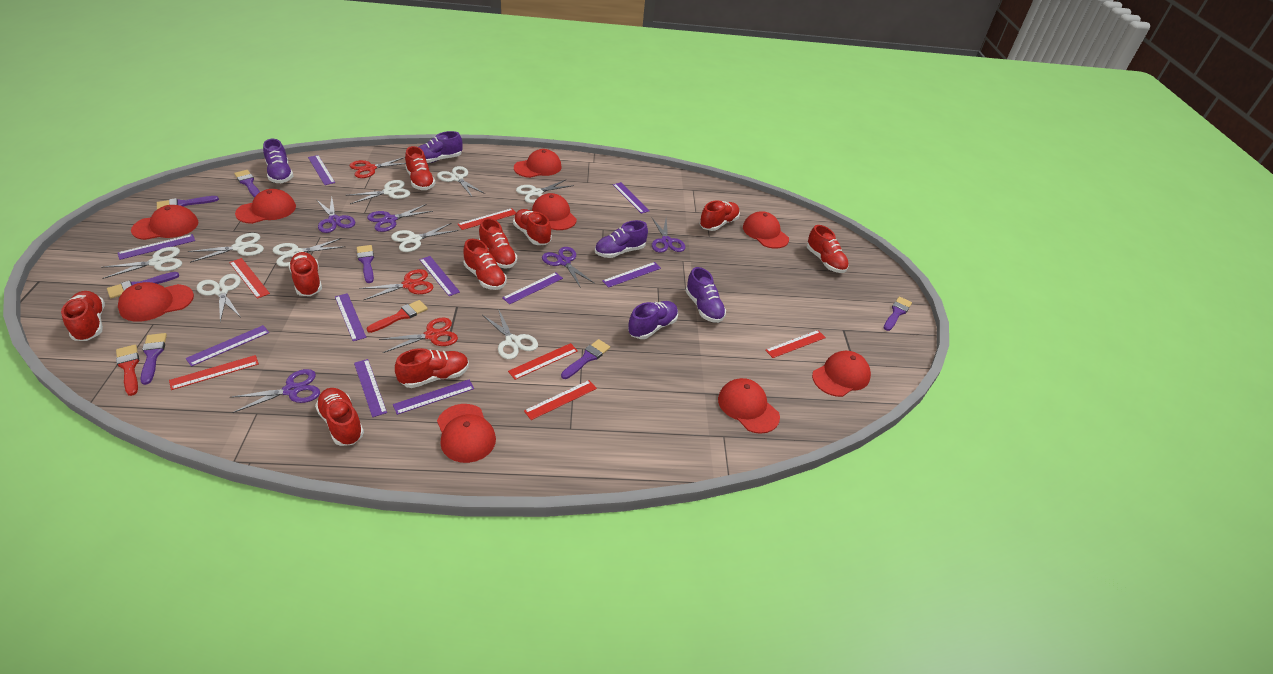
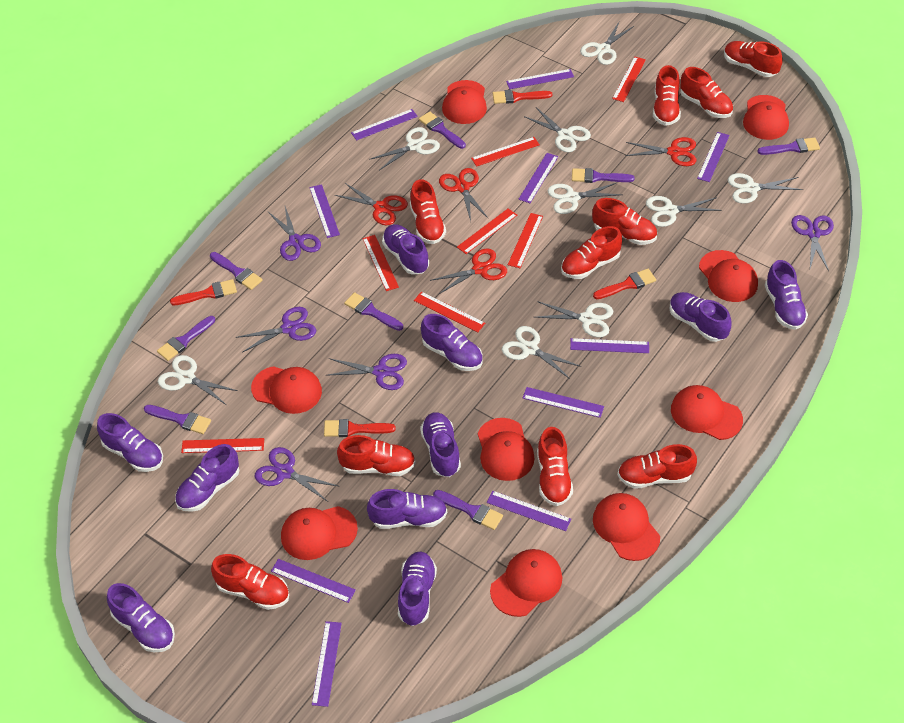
purple brush: 7 -> 8
purple shoe: 5 -> 10
red brush: 2 -> 4
red ruler: 6 -> 7
red scissors: 3 -> 4

